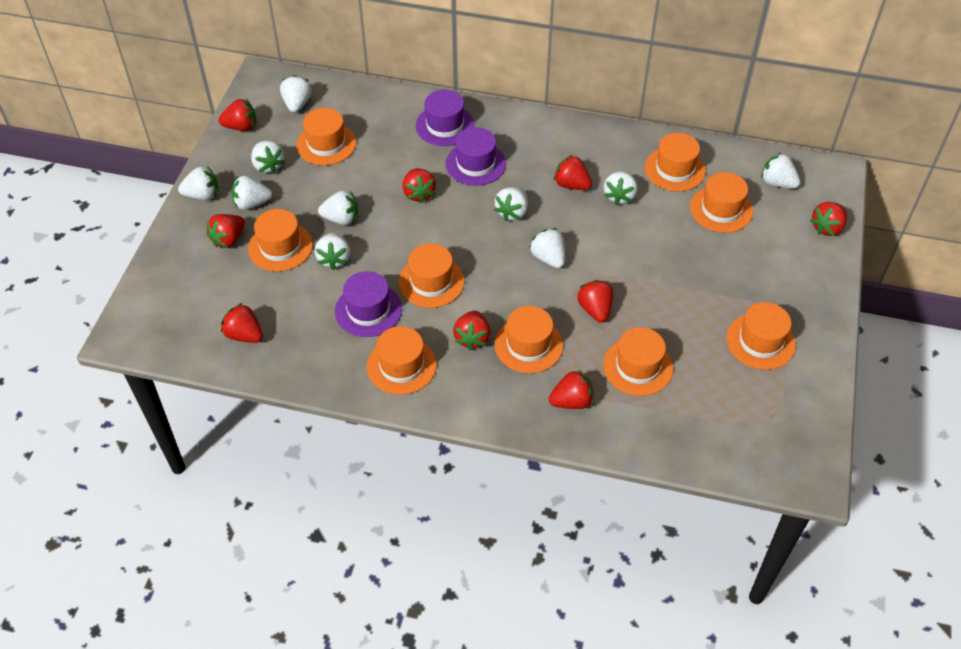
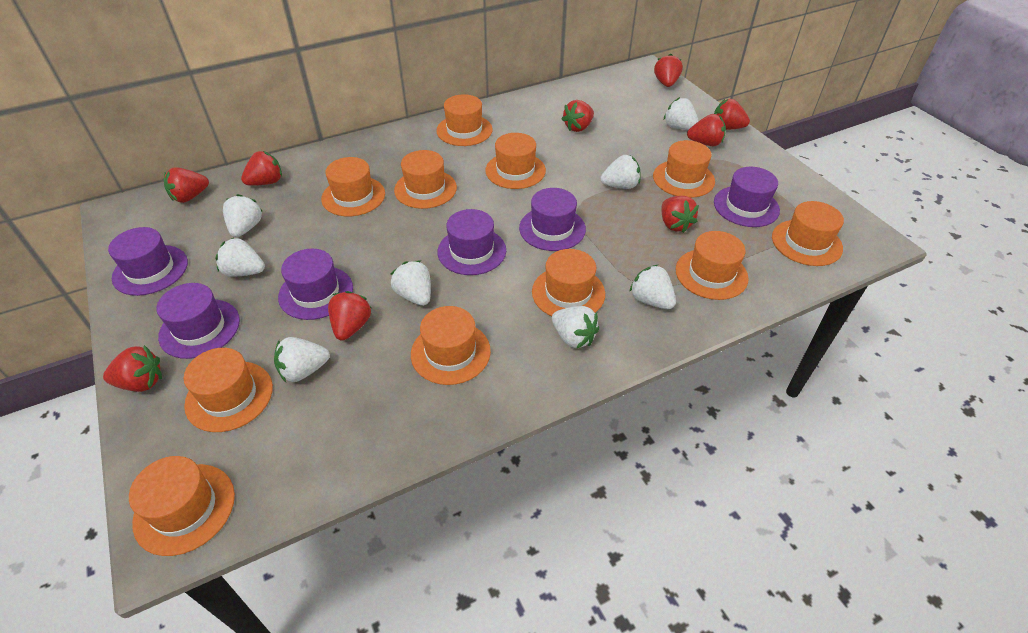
orange hat: 9 -> 11
purple hat: 3 -> 6
white strawberry: 10 -> 8

